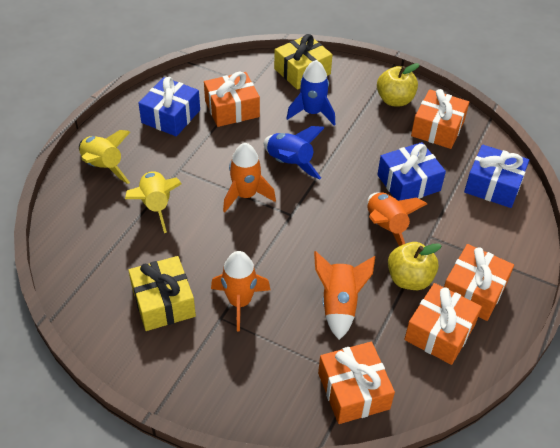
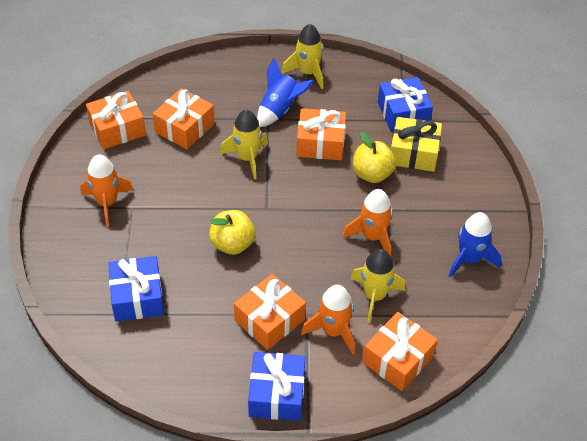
orange rocket: 4 -> 3
yellow gift: 2 -> 1
yellow rocket: 2 -> 3

